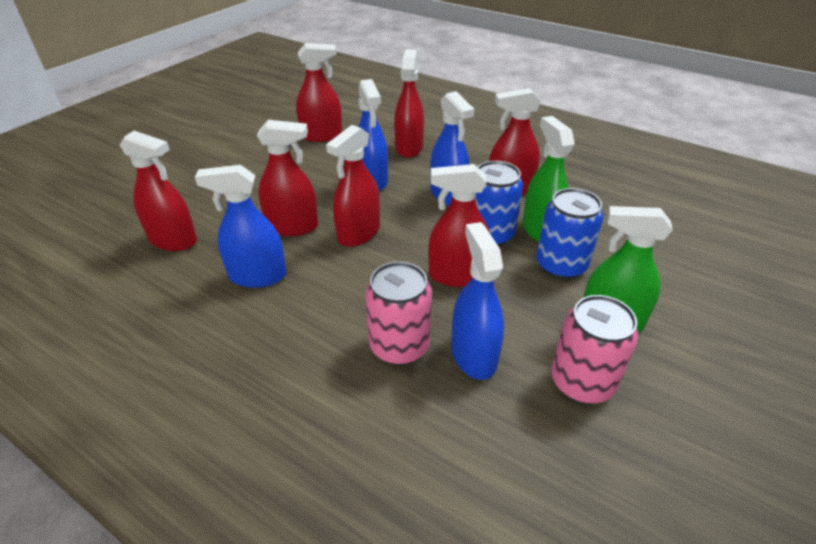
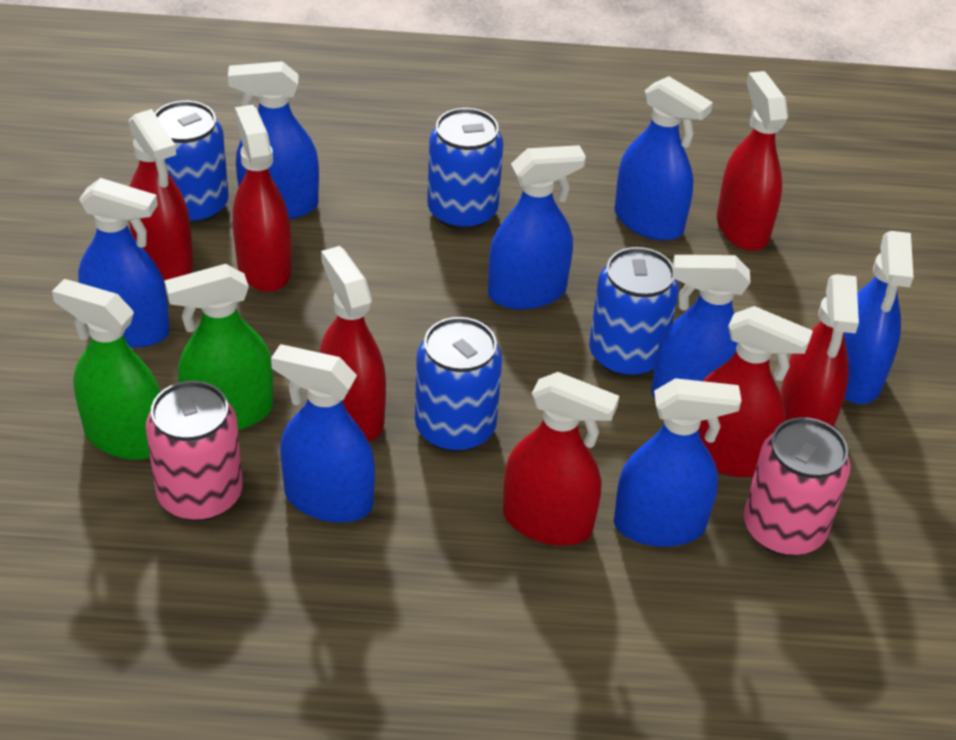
blue can: 2 -> 4
blue spray bottle: 4 -> 8

